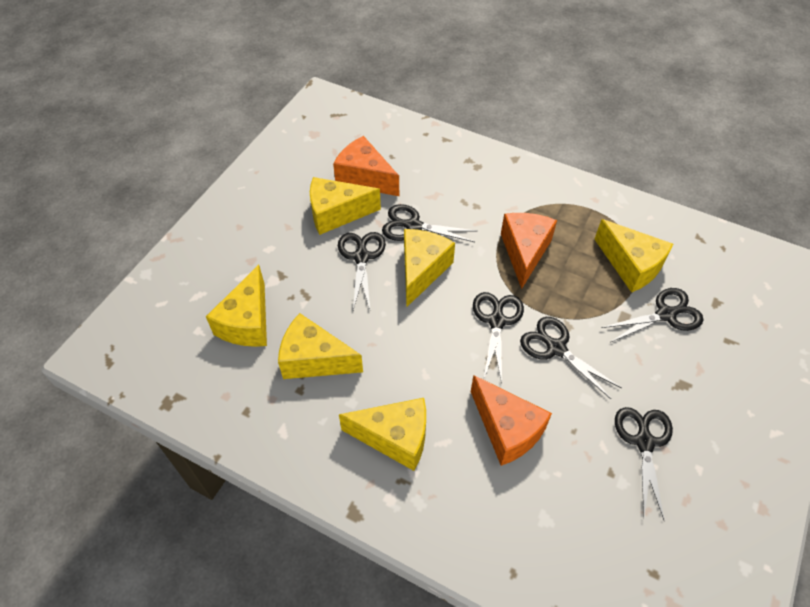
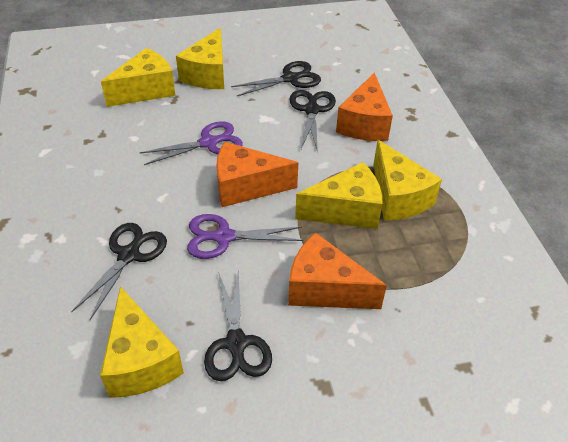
black scissors: 6 -> 4
purple scissors: 0 -> 2
yellow cheese: 6 -> 5

